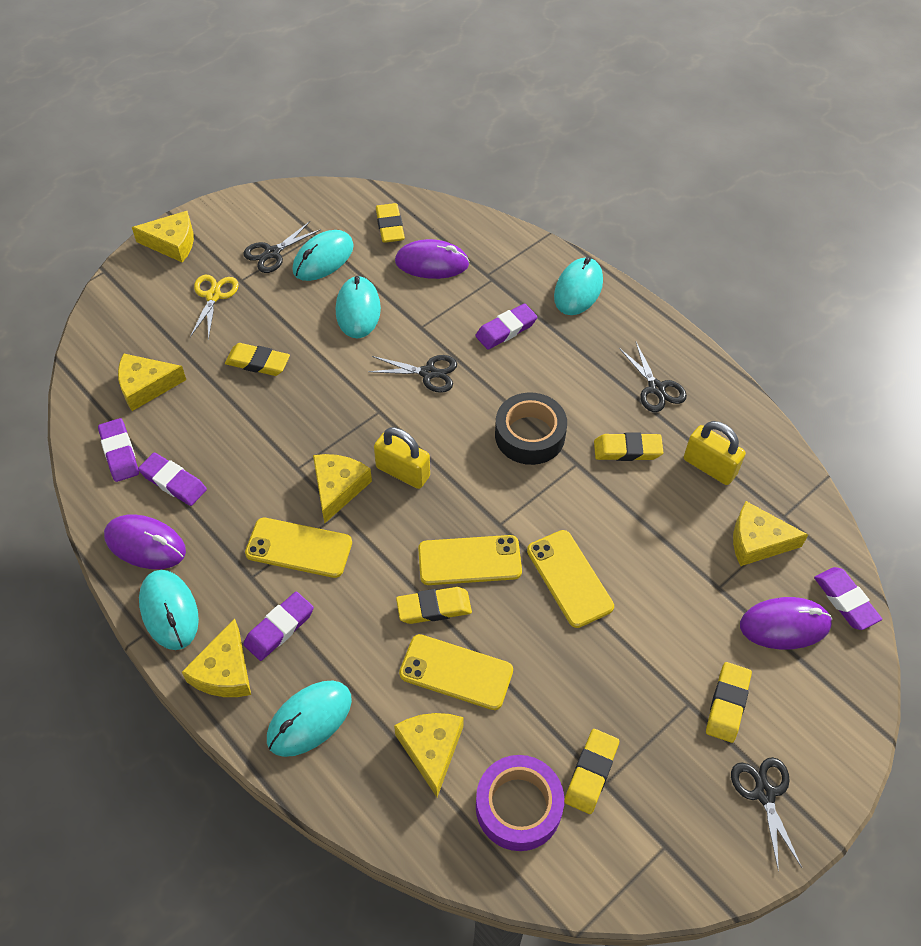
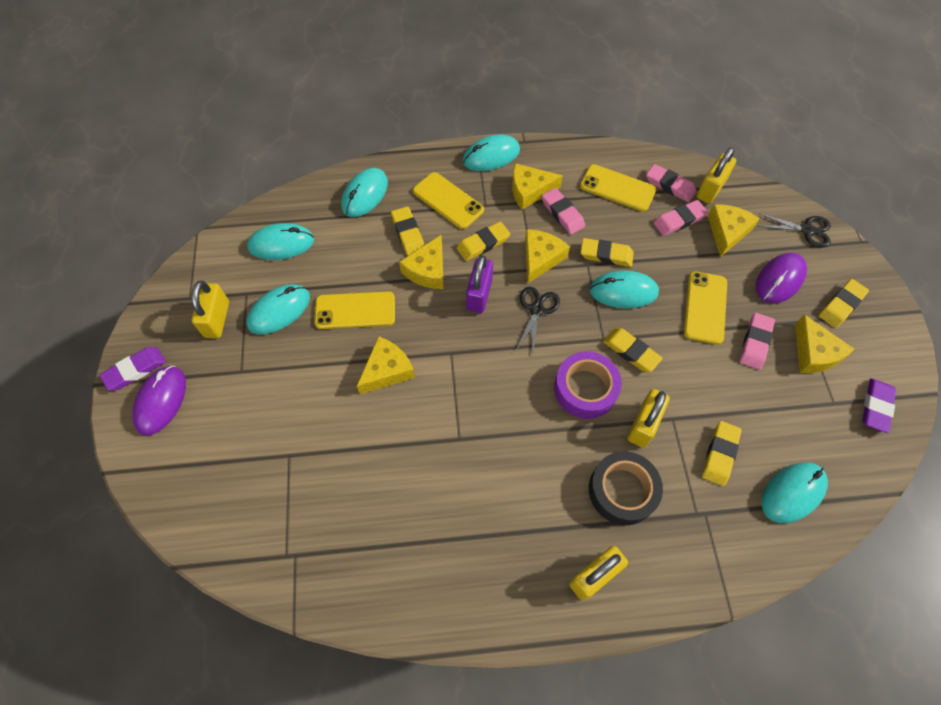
black scissors: 4 -> 2
pink eraser: 0 -> 4
purple eraser: 5 -> 2
purple mouse: 3 -> 2
purple padlock: 0 -> 1
turquoise mouse: 5 -> 6
yellow padlock: 2 -> 4
yellow scissors: 1 -> 0

